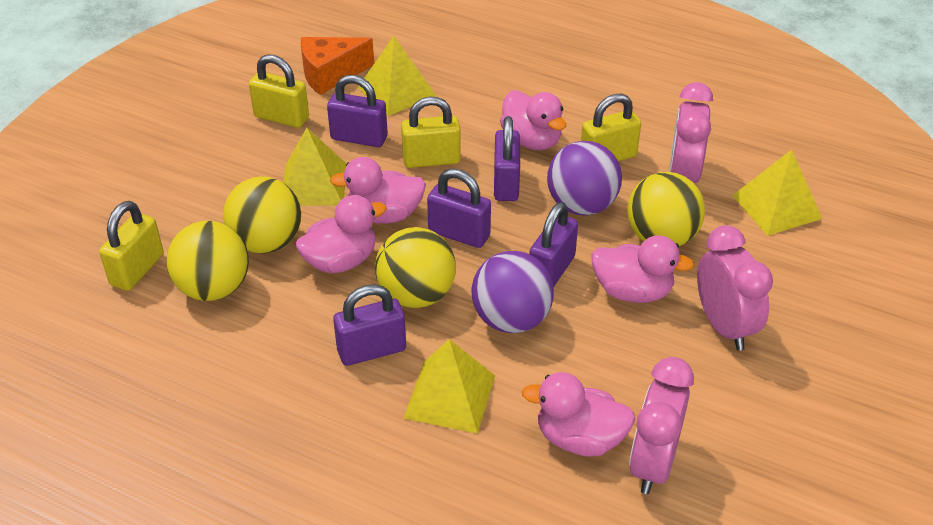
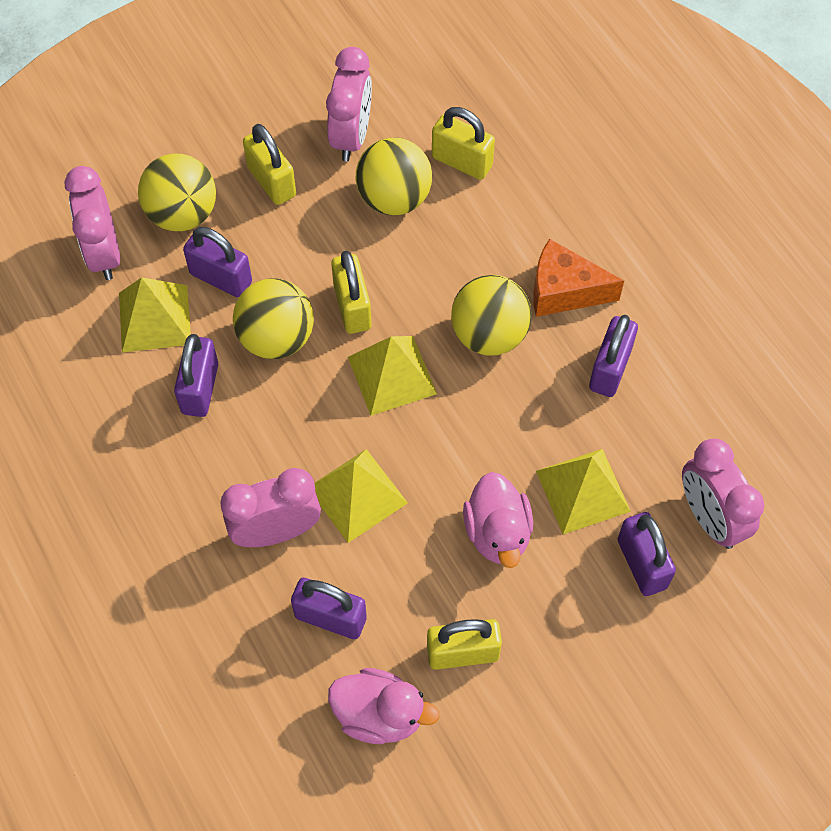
pink clock: 3 -> 4
pink duck: 5 -> 2
purple ball: 2 -> 0

